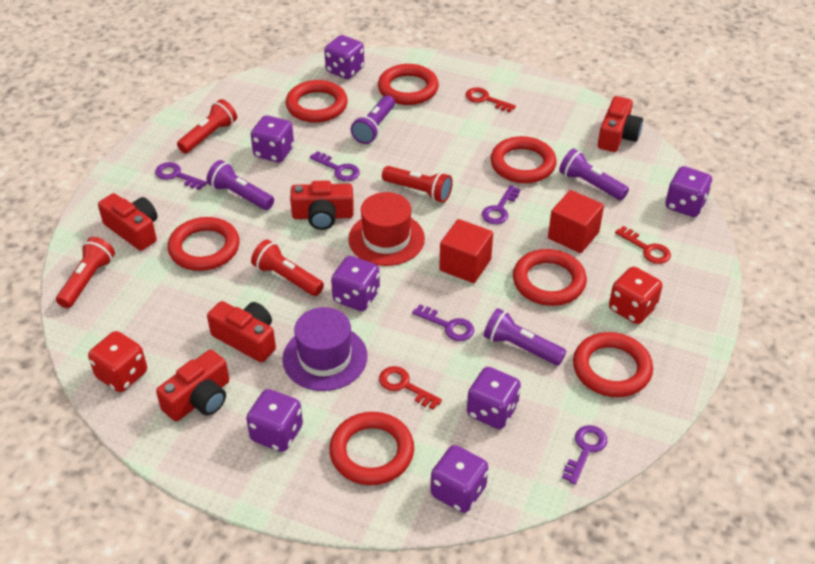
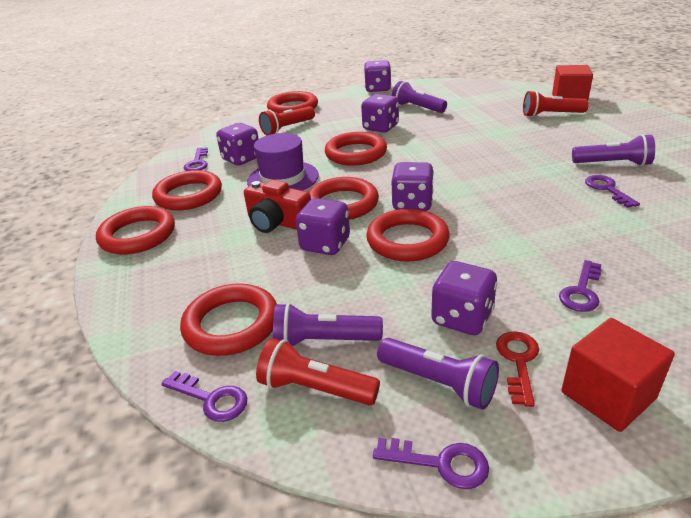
purple dice: 7 -> 6
red camera: 5 -> 1
red dice: 2 -> 0
red flashlight: 4 -> 3
red hat: 1 -> 0
red key: 3 -> 1

